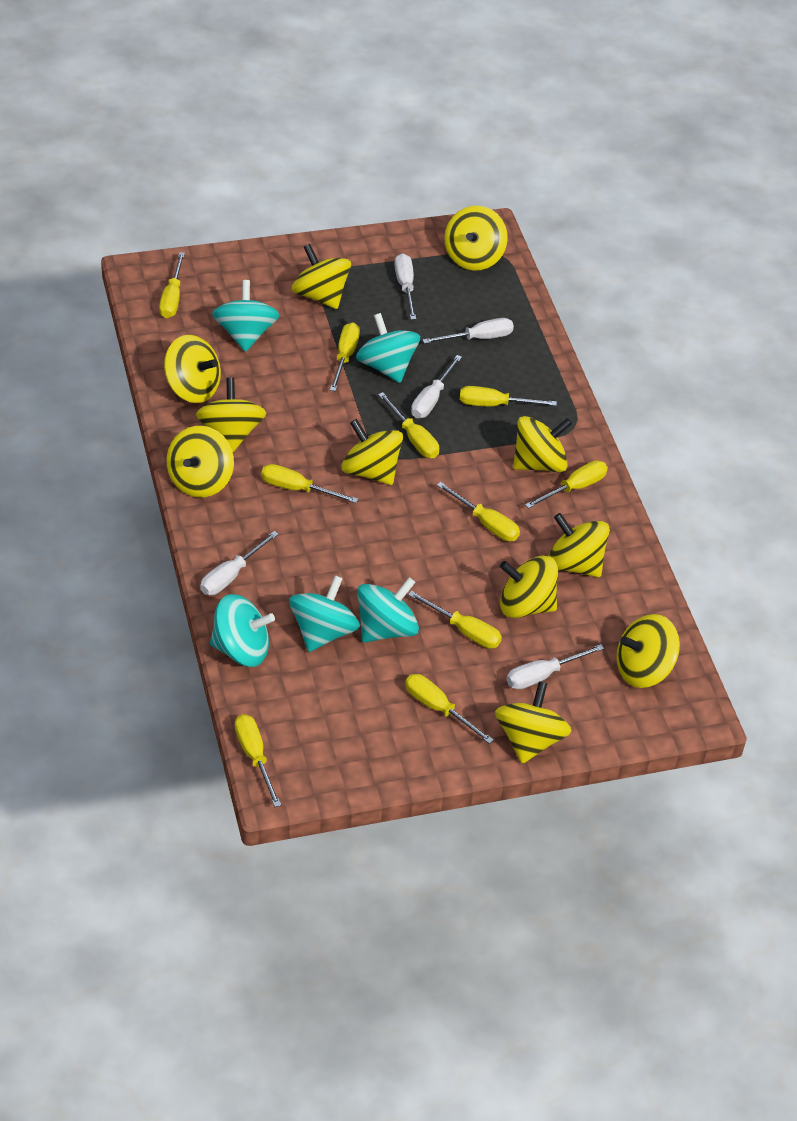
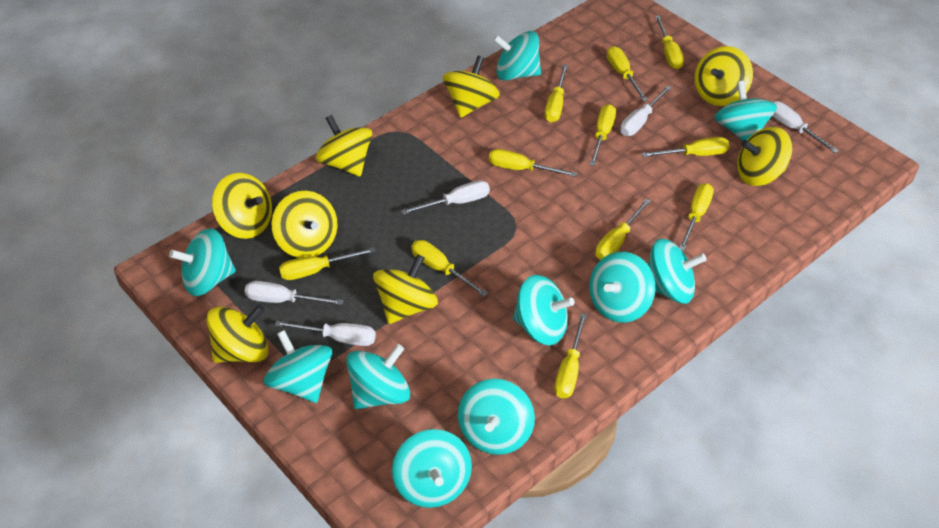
turquoise spinning top: 5 -> 10
yellow screwdriver: 10 -> 11
yellow spinning top: 11 -> 8

